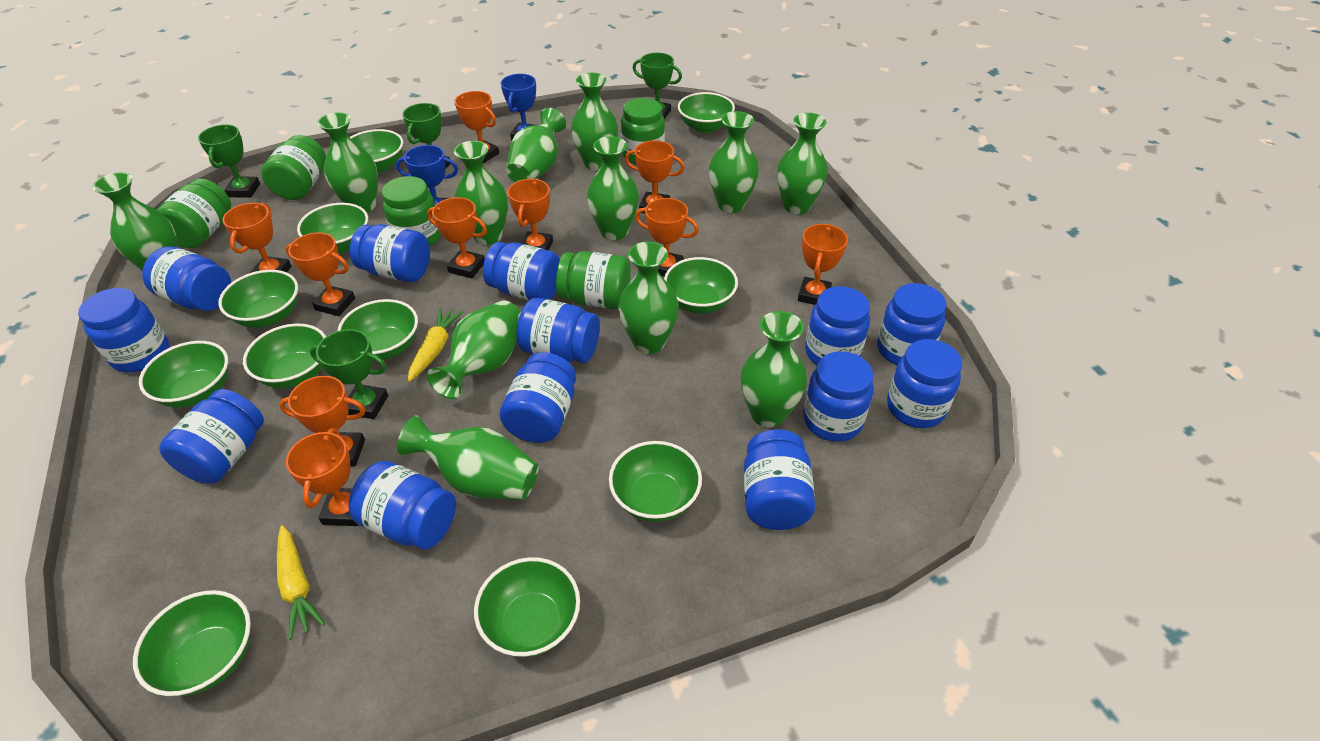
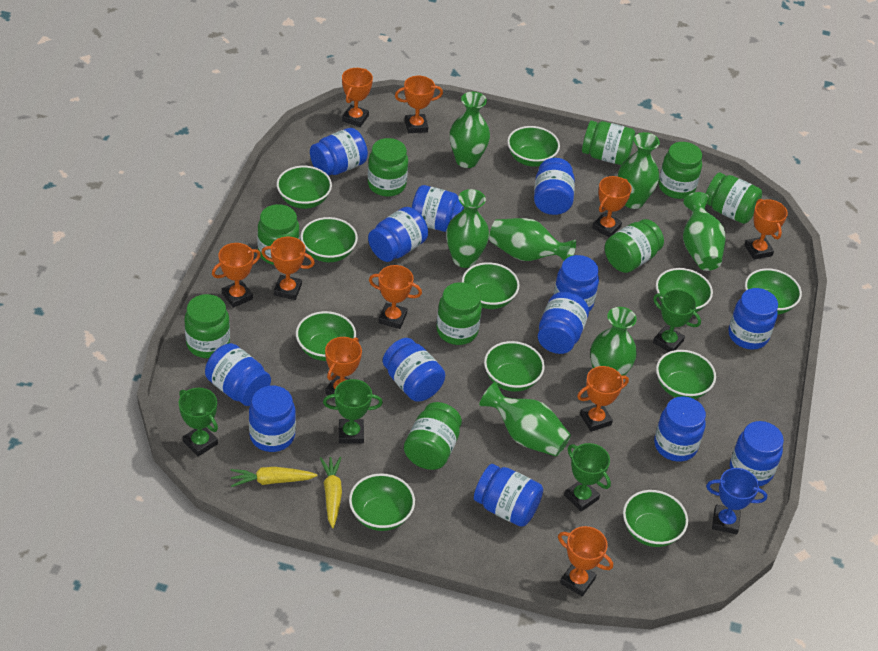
blue trophy: 2 -> 1
green jar: 5 -> 9
green vase: 12 -> 7

